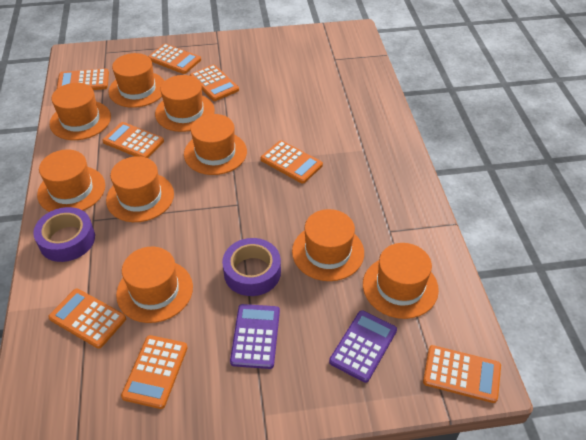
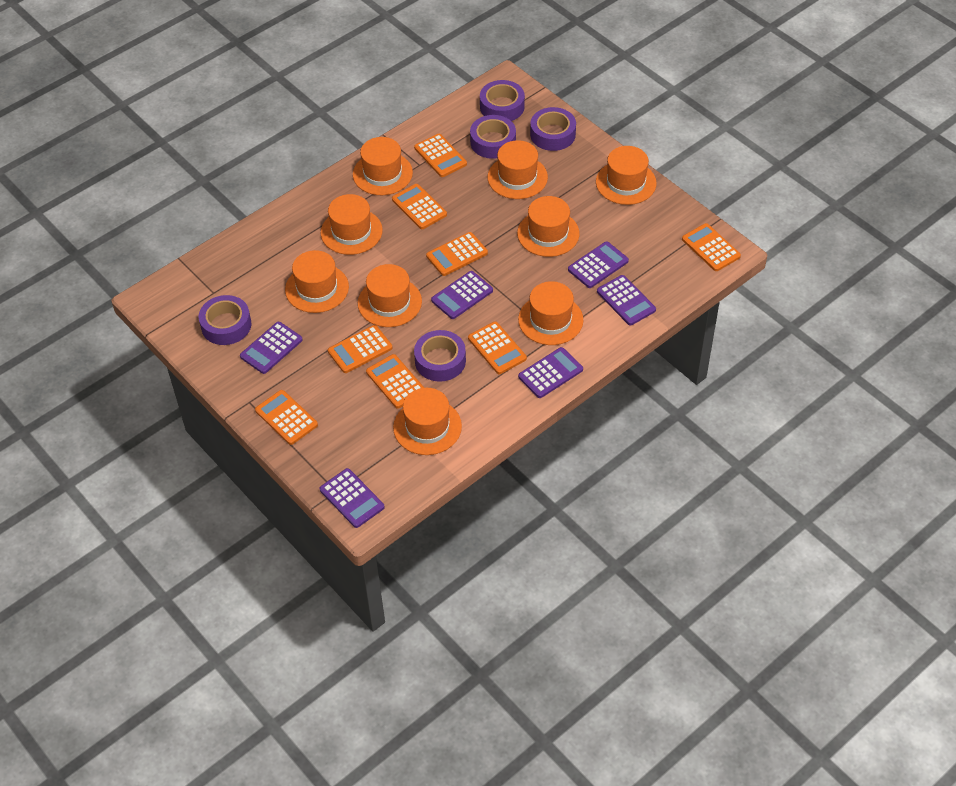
purple calculator: 2 -> 6
purple tape: 2 -> 5

